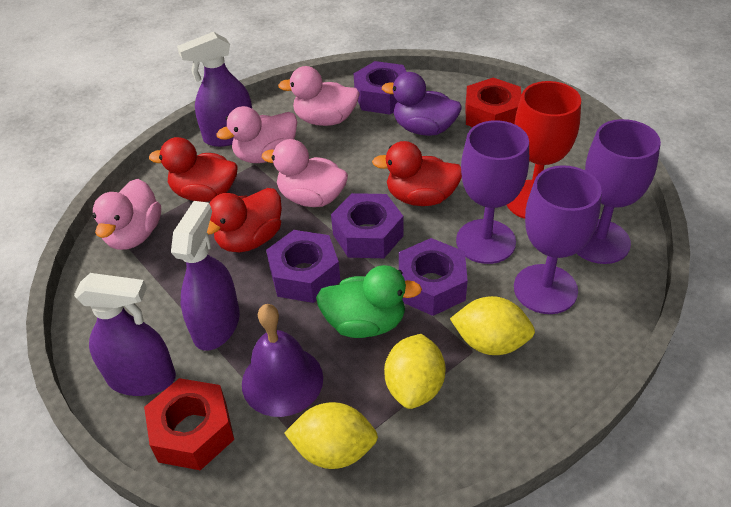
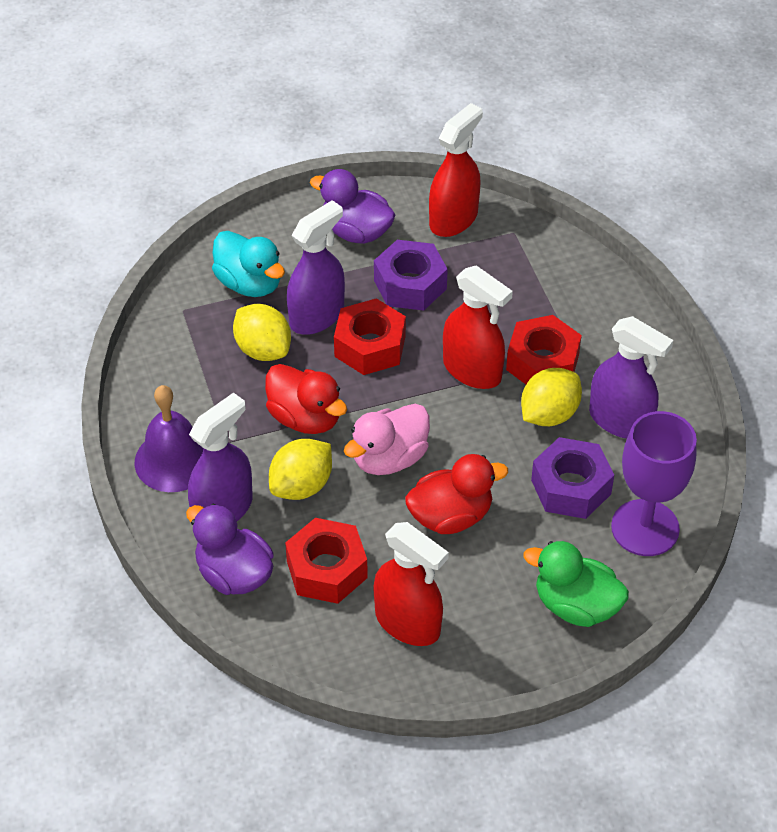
pink duck: 4 -> 1
purple duck: 1 -> 2
purple goblet: 3 -> 1
purple nut: 4 -> 2
red duck: 3 -> 2
red goblet: 1 -> 0
red nut: 2 -> 3
red spray bottle: 0 -> 3
turquoise duck: 0 -> 1

